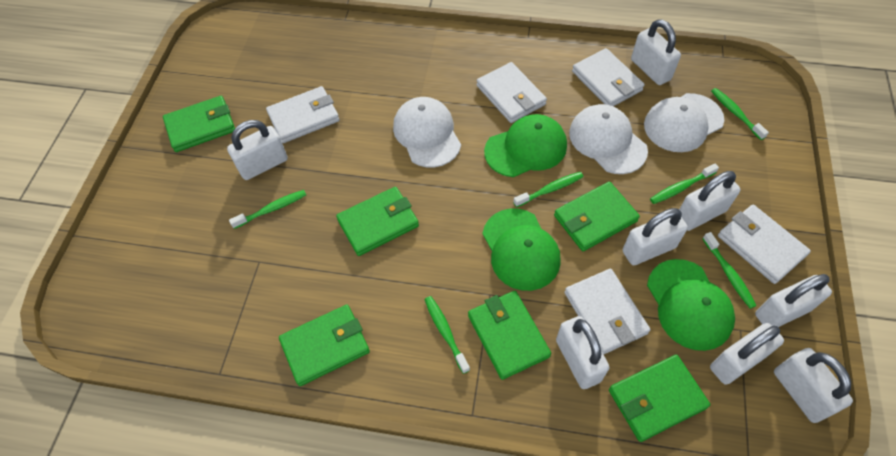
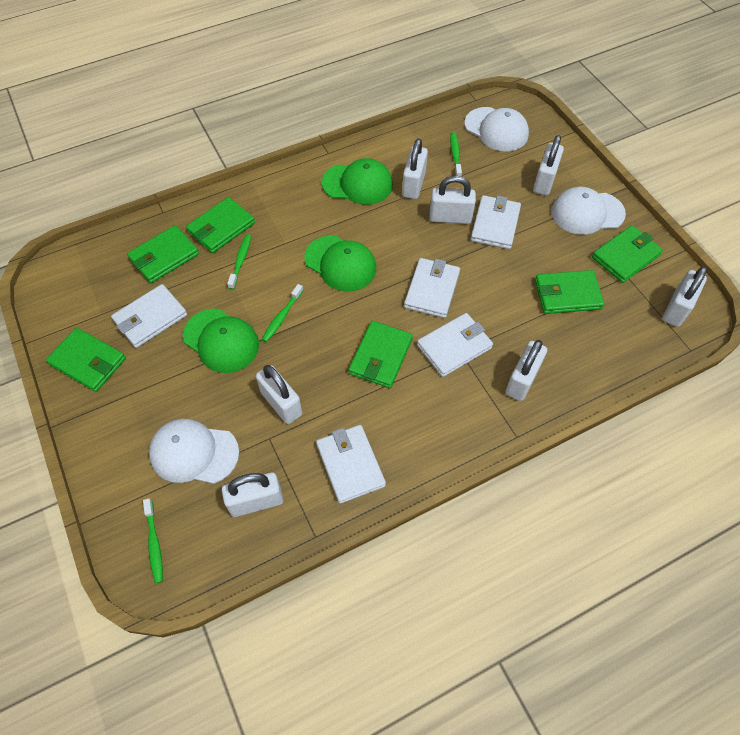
green toothbrush: 6 -> 4
white padlock: 8 -> 7

